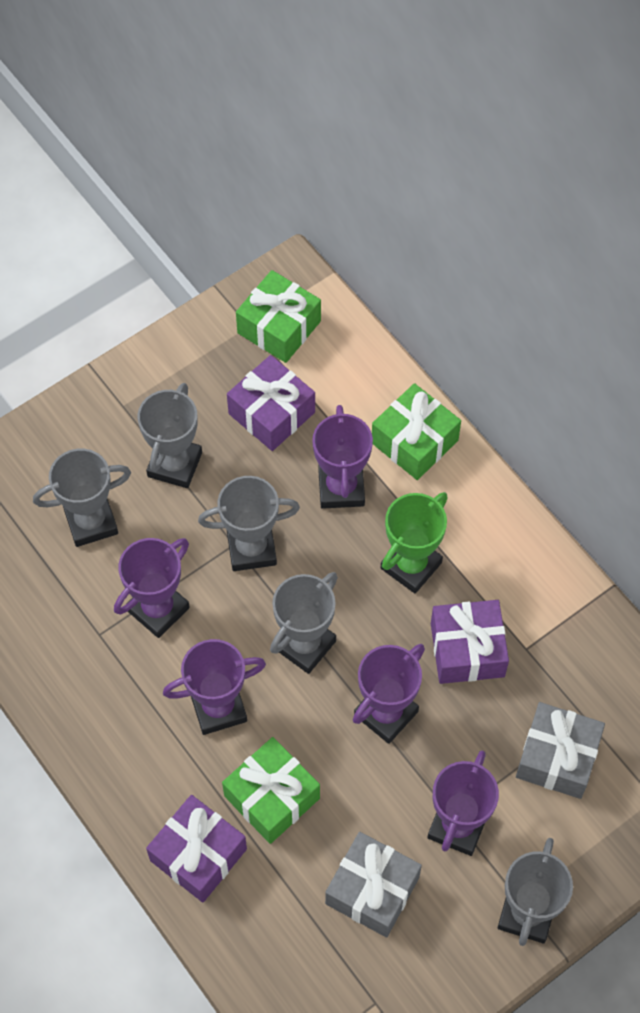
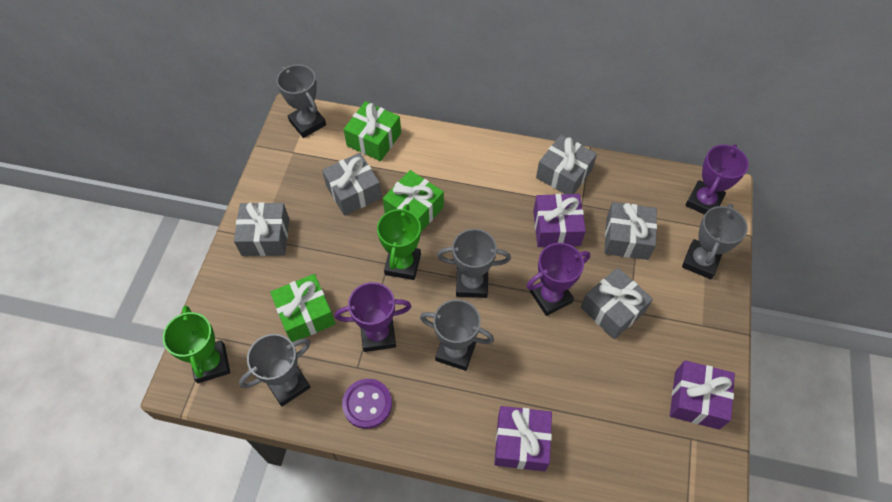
green trophy: 1 -> 2
grey gift: 2 -> 5
purple button: 0 -> 1
purple trophy: 5 -> 3

